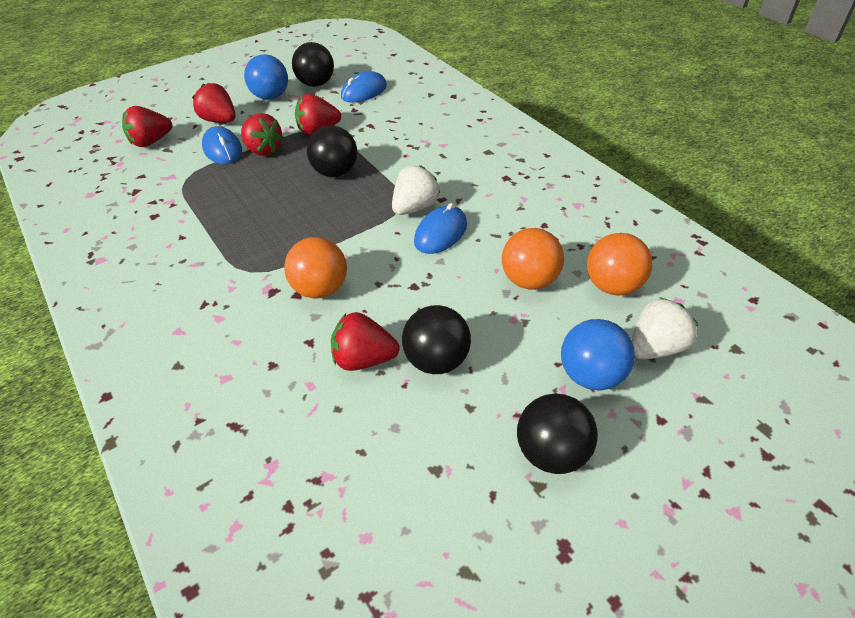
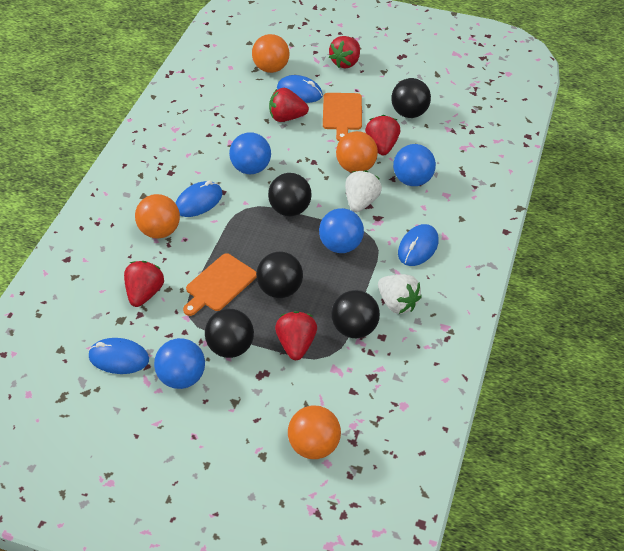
black ball: 4 -> 5
blue ball: 2 -> 4
blue mouse: 3 -> 4
orange ball: 3 -> 4
orange cutting board: 0 -> 2

